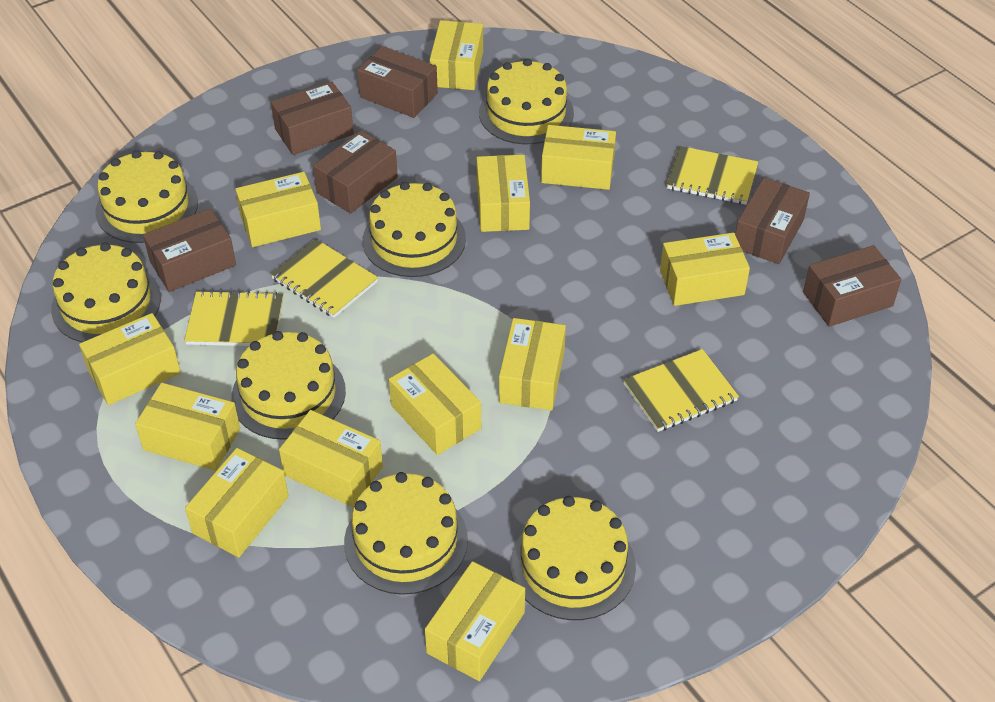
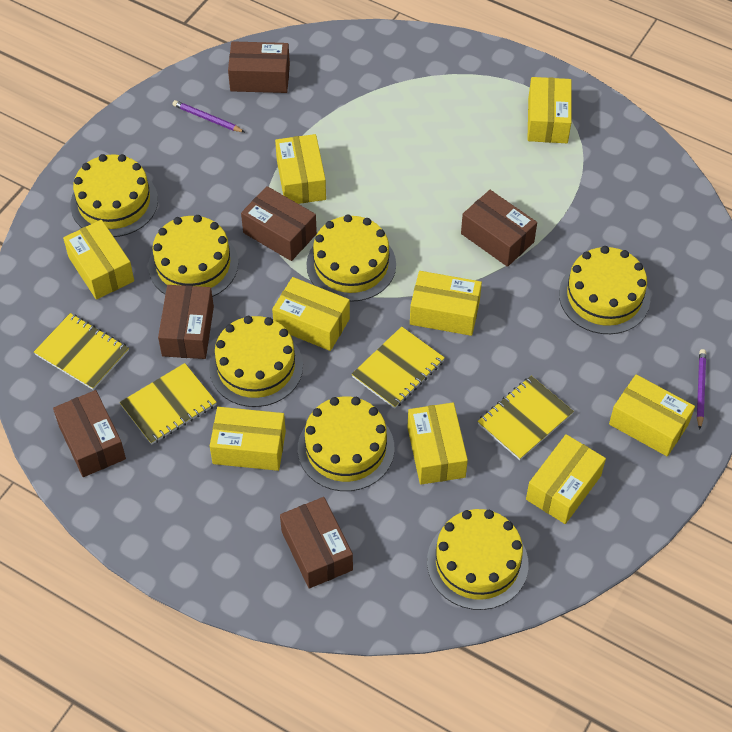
purple pencil: 0 -> 2
yellow box: 12 -> 9

